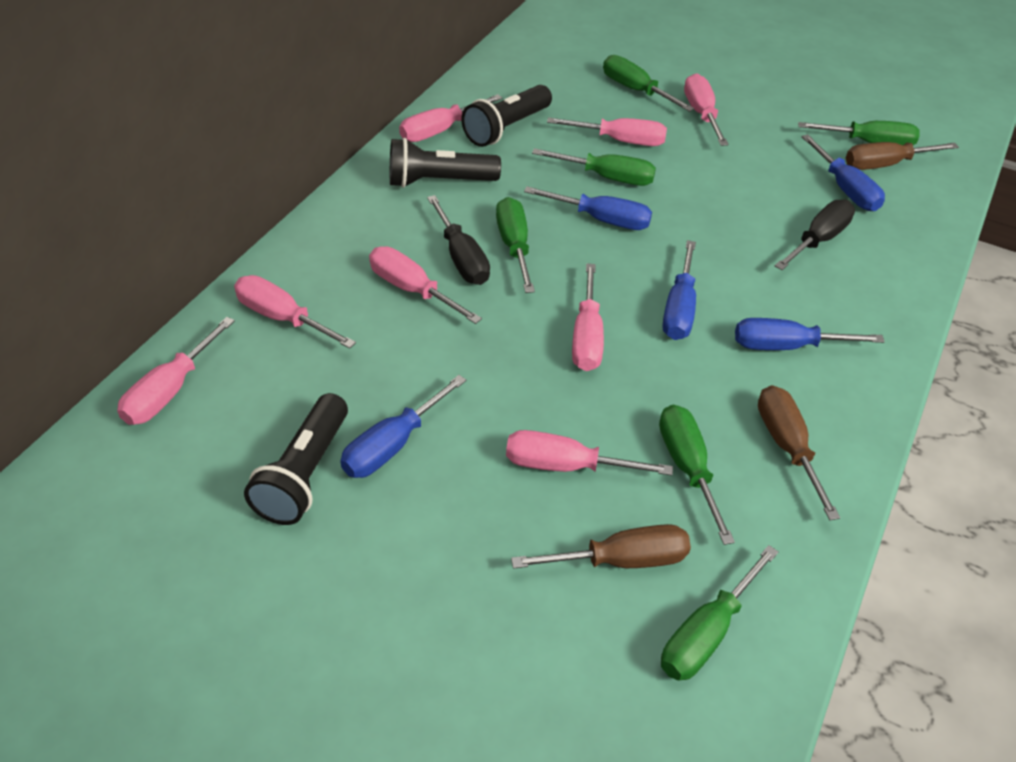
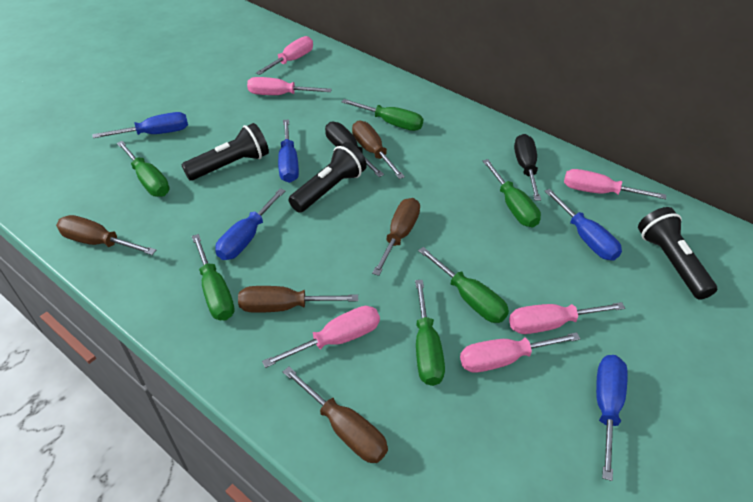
brown screwdriver: 3 -> 5
pink screwdriver: 8 -> 6

